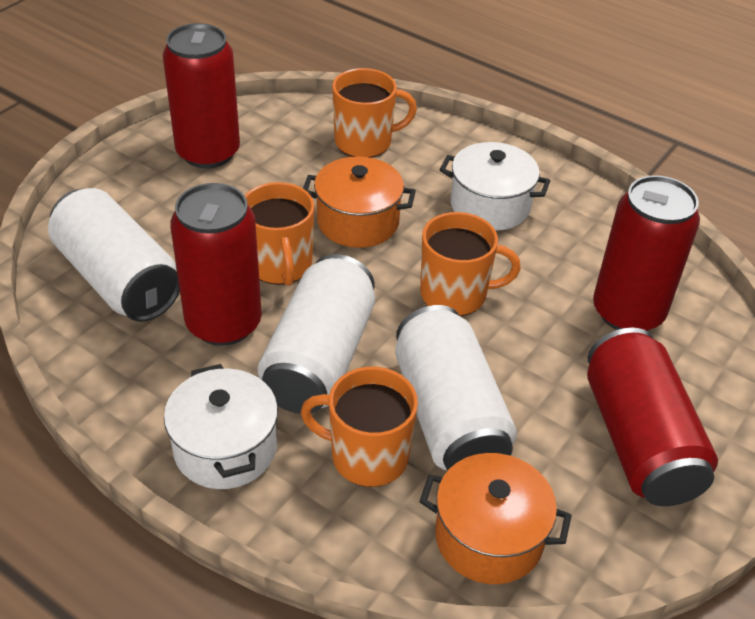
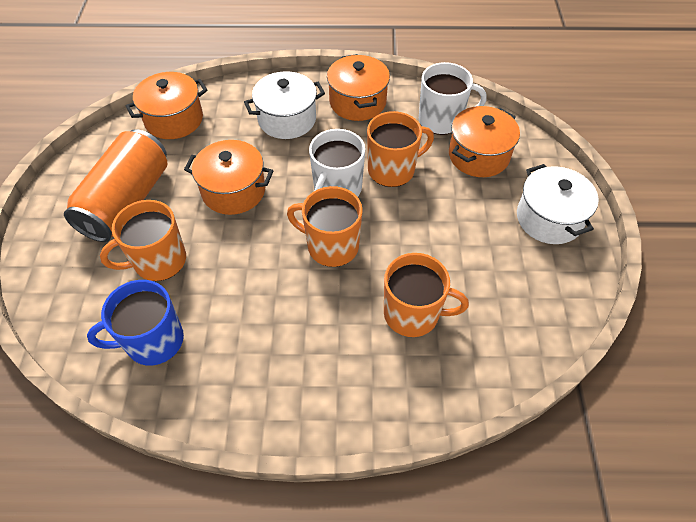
blue mug: 0 -> 1
orange can: 0 -> 1
orange pot: 2 -> 4
red can: 4 -> 0
white can: 3 -> 0
white mug: 0 -> 2

